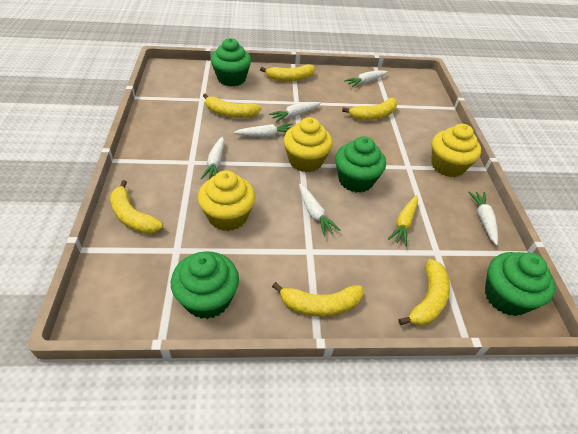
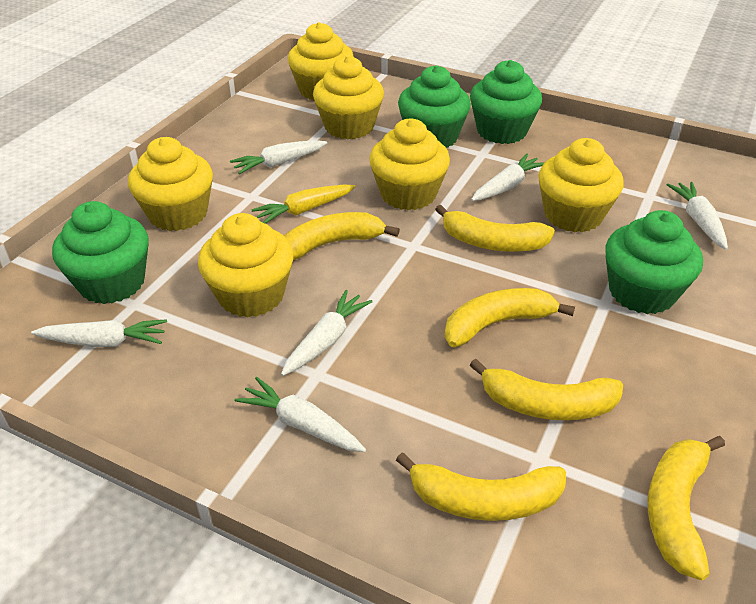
yellow cupcake: 3 -> 6

